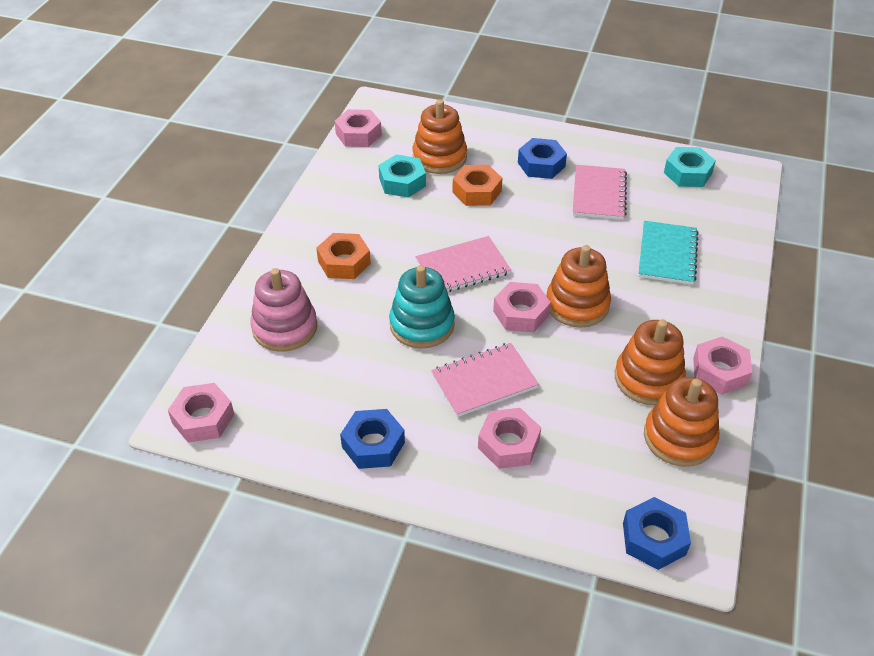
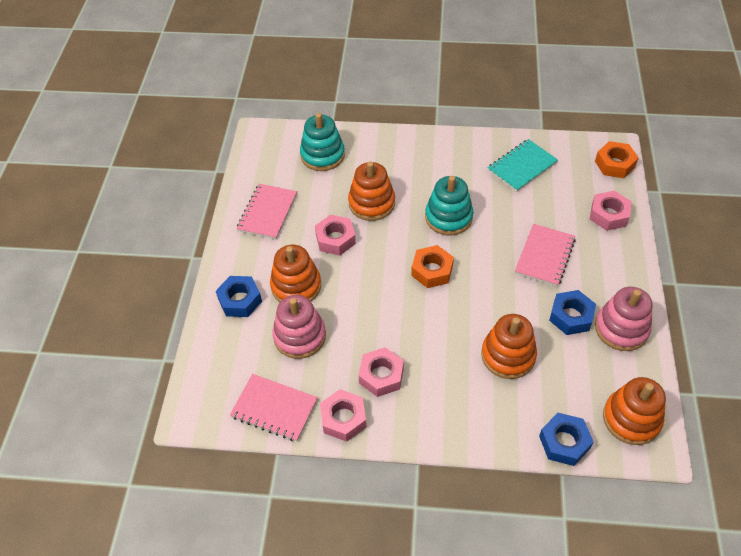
pink nut: 5 -> 4
pink stacking toy: 1 -> 2
turquoise nut: 2 -> 0
turquoise stacking toy: 1 -> 2

